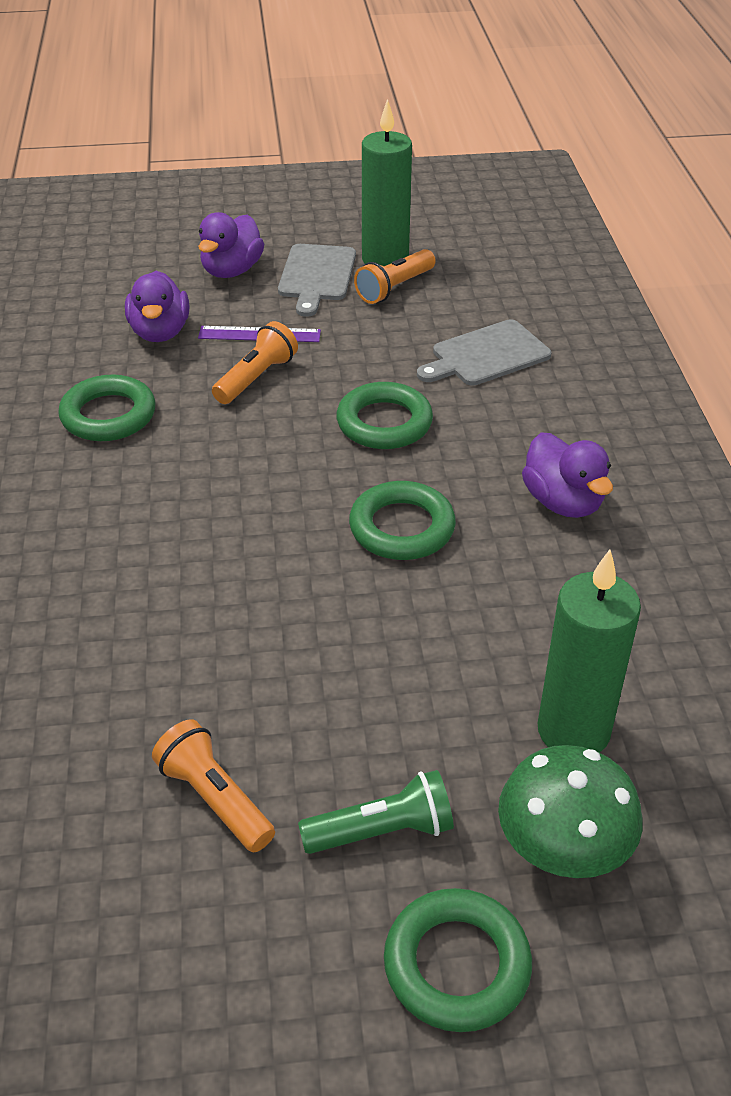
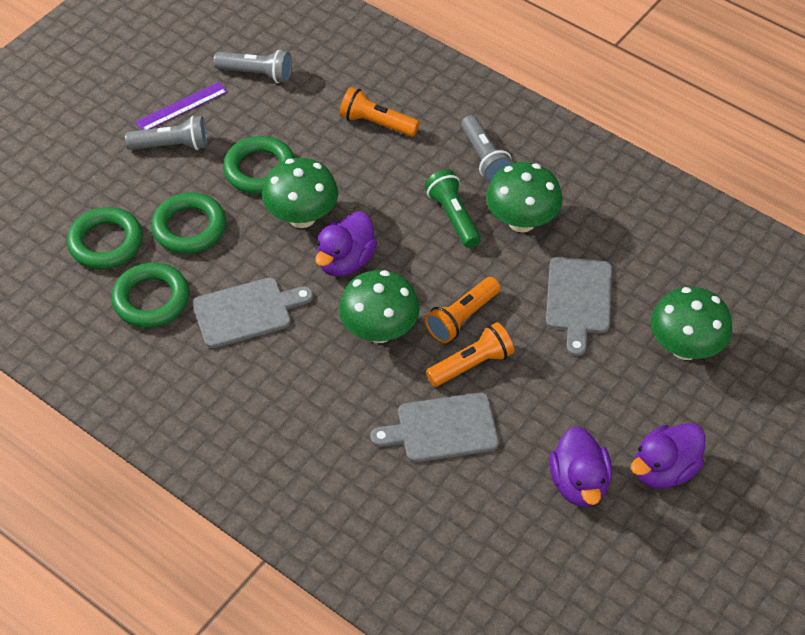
green candle: 2 -> 0
green mushroom: 1 -> 4
grey cutting board: 2 -> 3
grey flashlight: 0 -> 3

